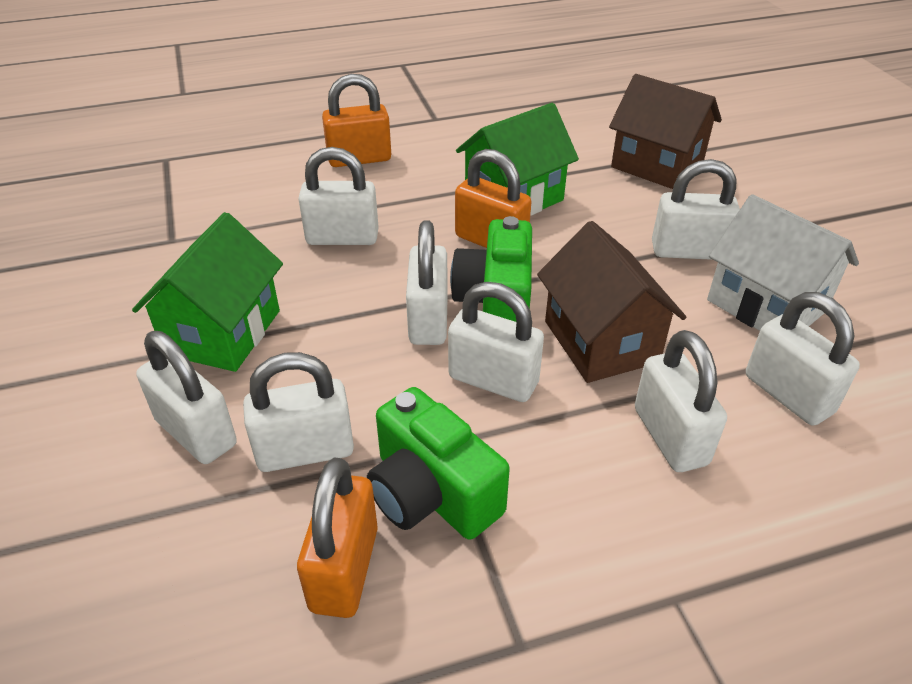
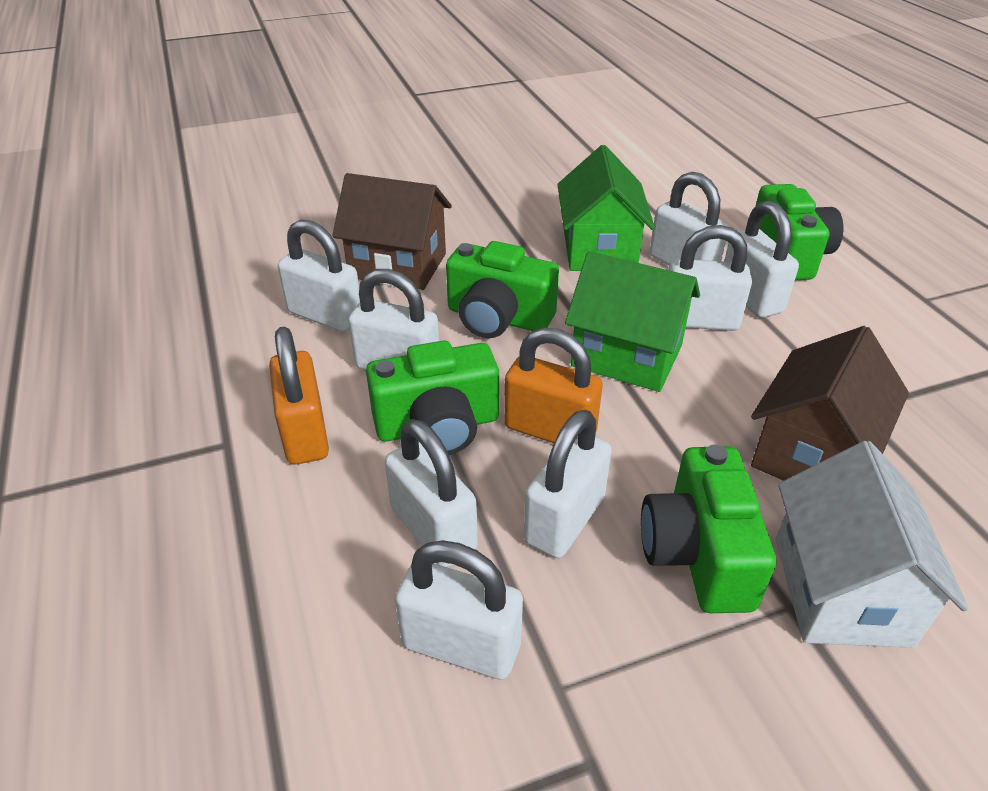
green camera: 2 -> 4
orange padlock: 3 -> 2

